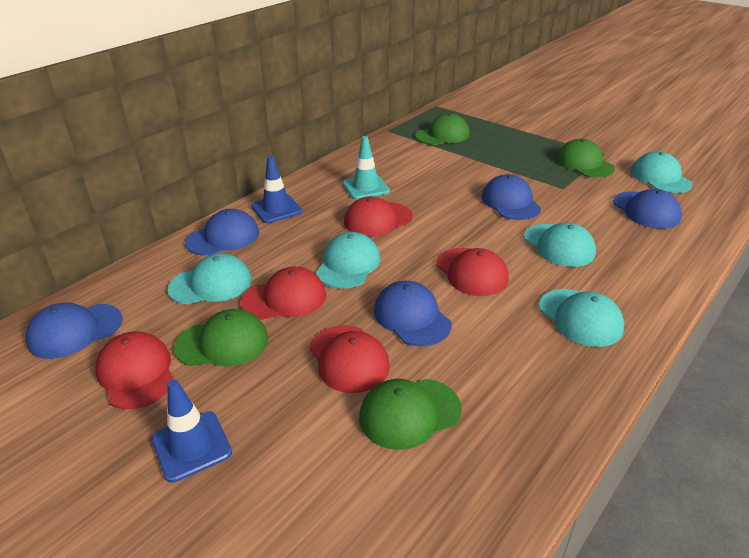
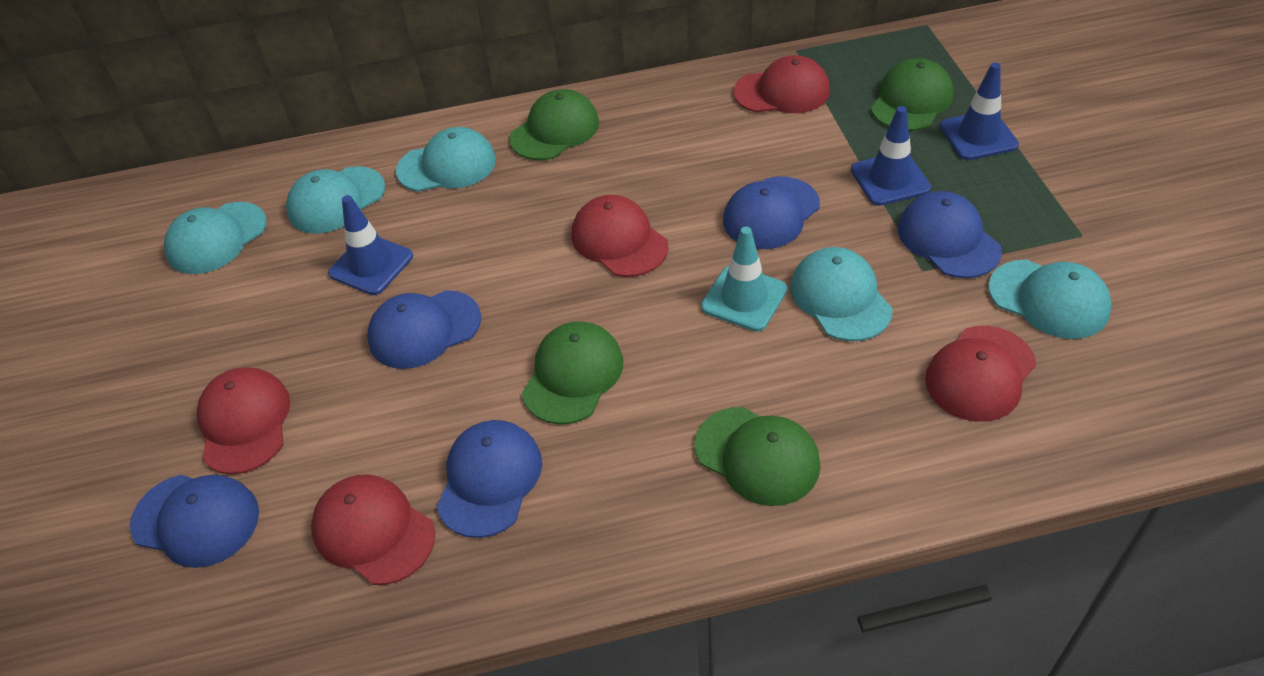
blue traffic cone: 2 -> 3

